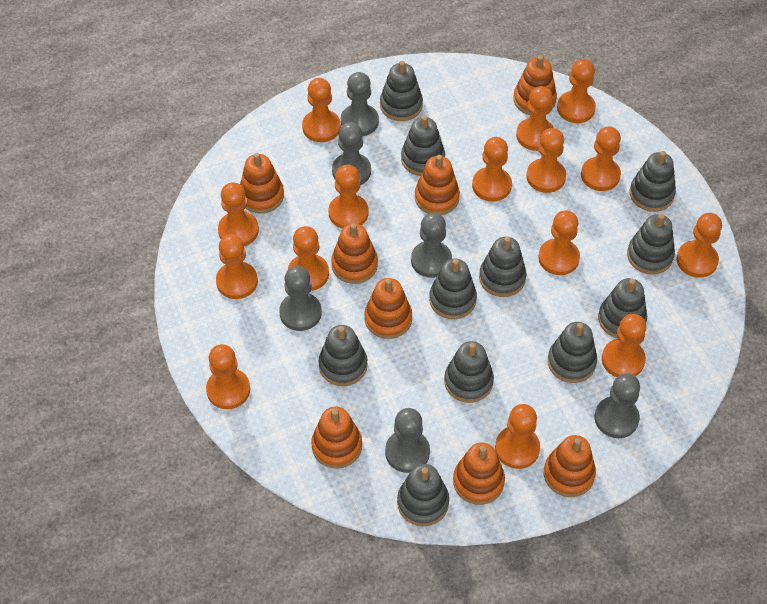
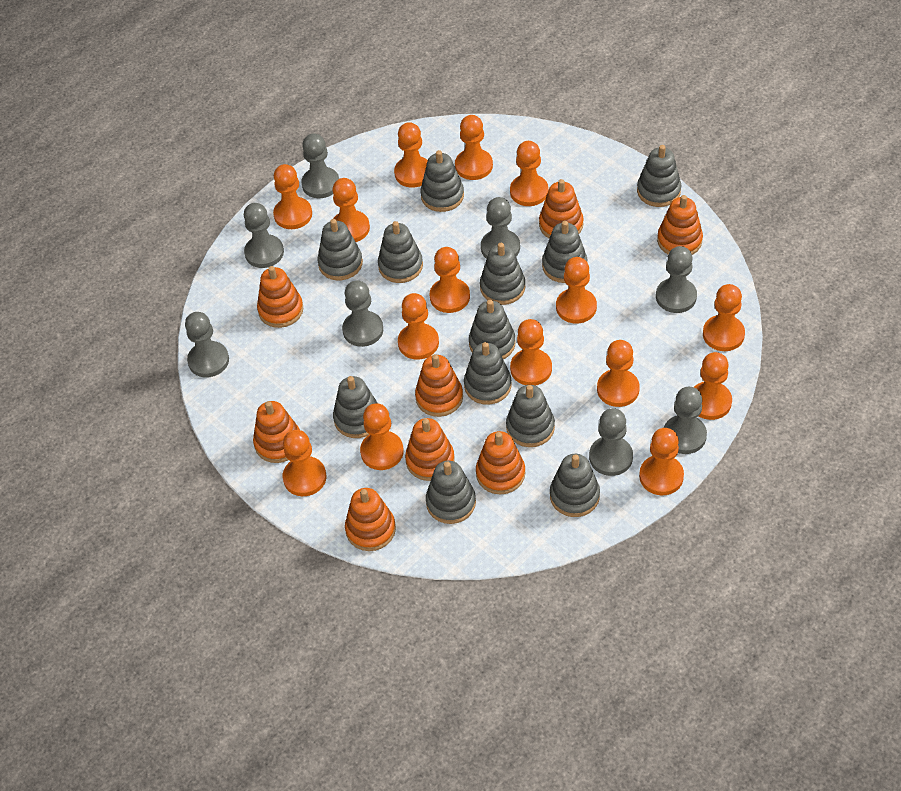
grey pawn: 6 -> 8
grey stacking toy: 11 -> 12

